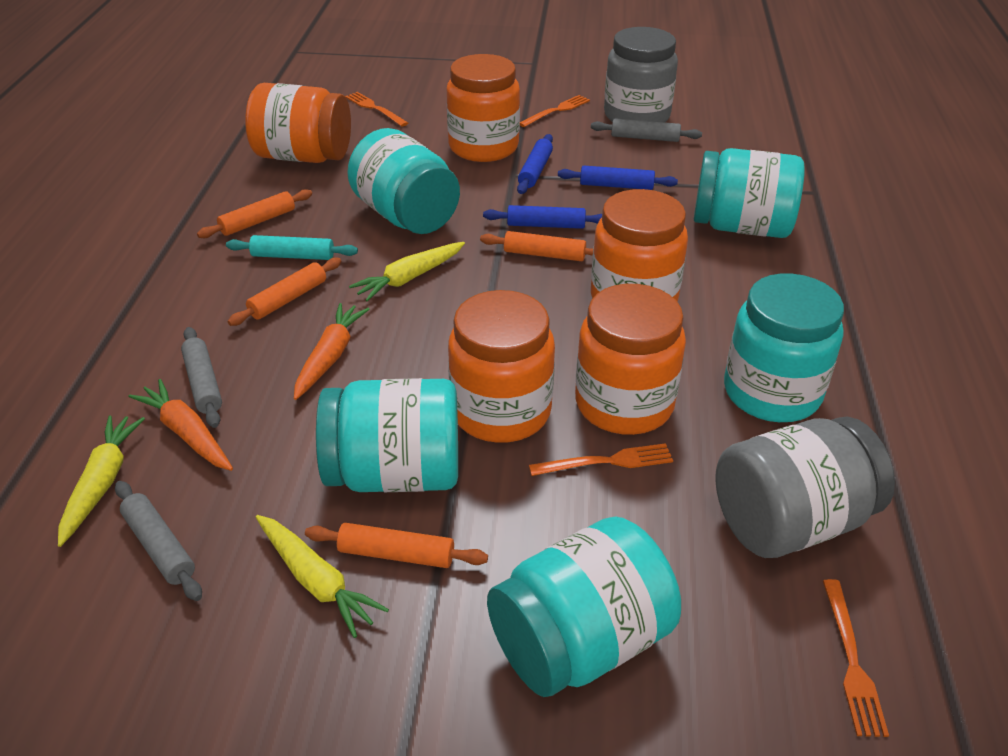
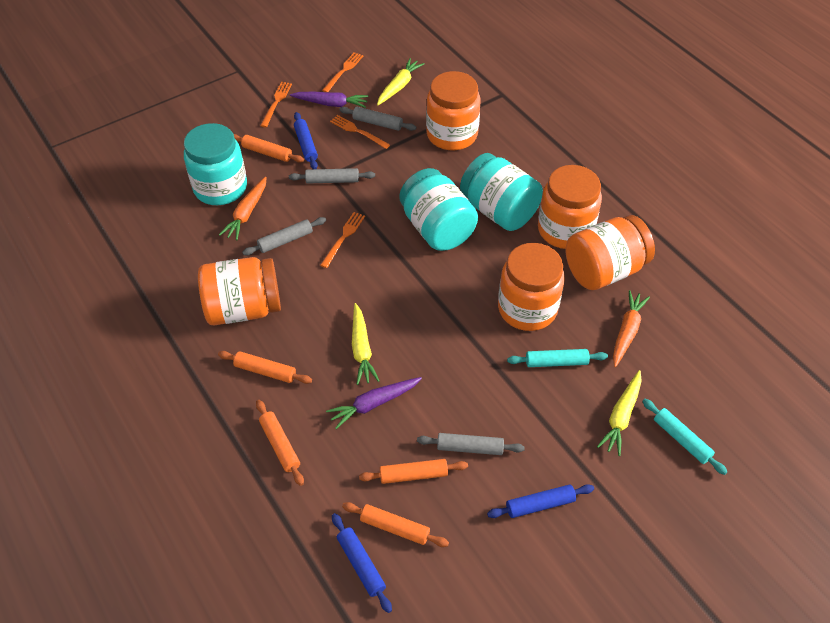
grey jar: 2 -> 0
grey rolling pin: 3 -> 4
orange rolling pin: 4 -> 5
purple carrot: 0 -> 2
turquoise jar: 5 -> 3
turquoise rolling pin: 1 -> 2

